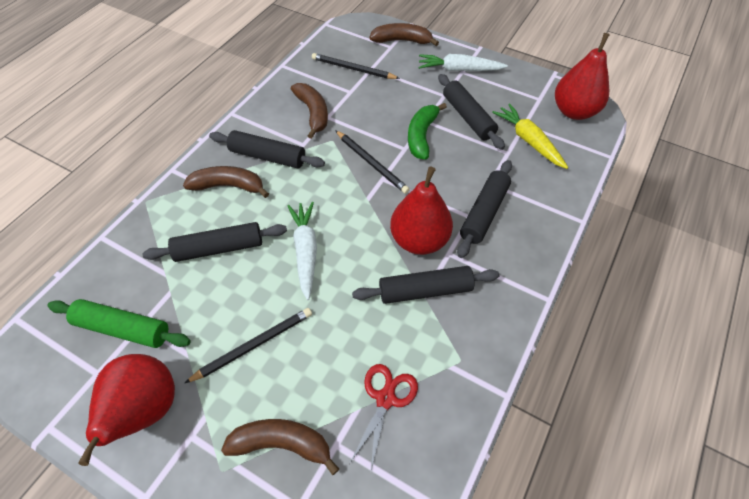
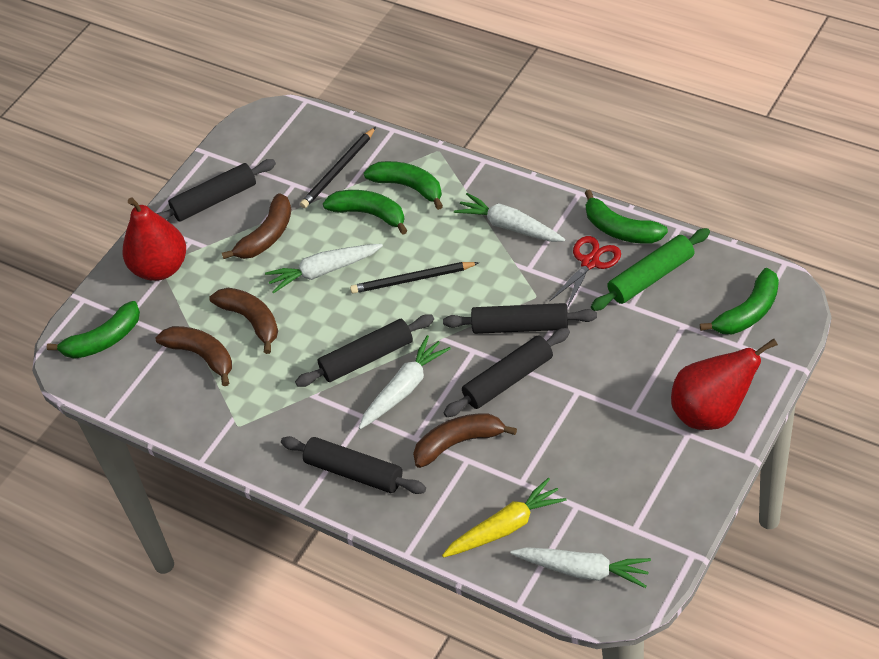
black pencil: 3 -> 2
green banana: 1 -> 5
red pear: 3 -> 2
white carrot: 2 -> 4

